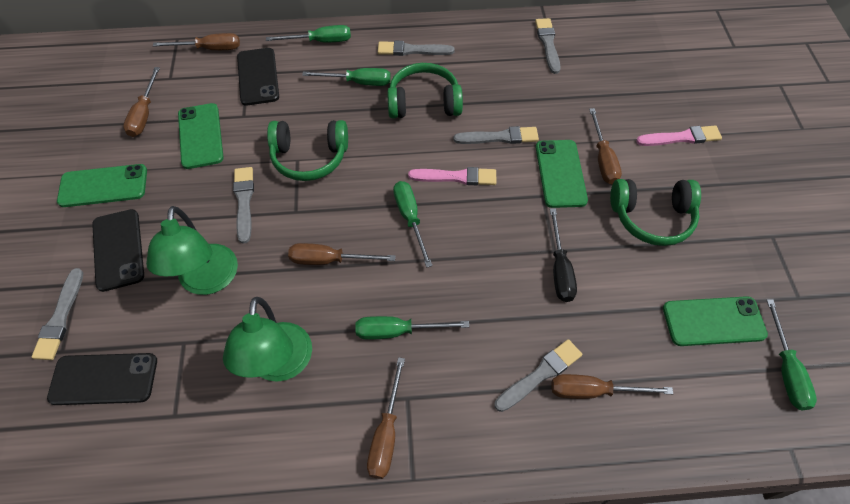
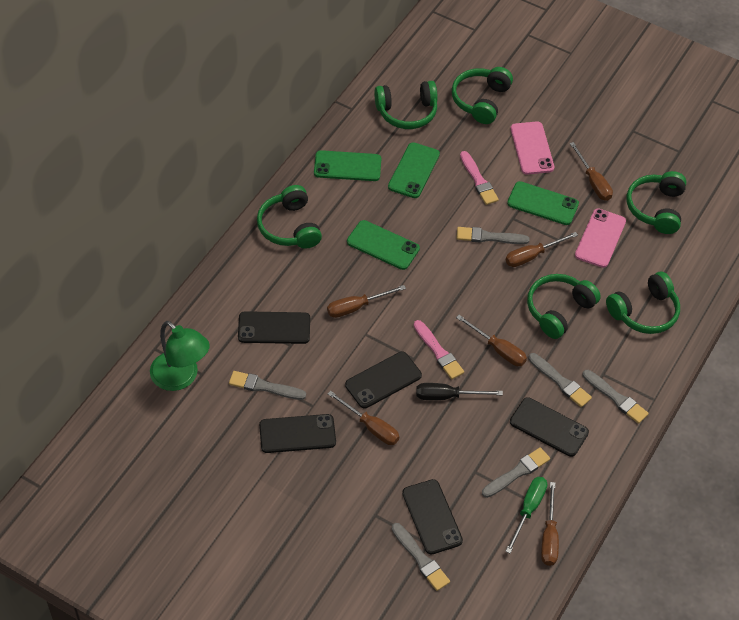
black phone: 3 -> 5
green headphones: 3 -> 6
green lamp: 2 -> 1
green screwdriver: 5 -> 1
pink phone: 0 -> 2

